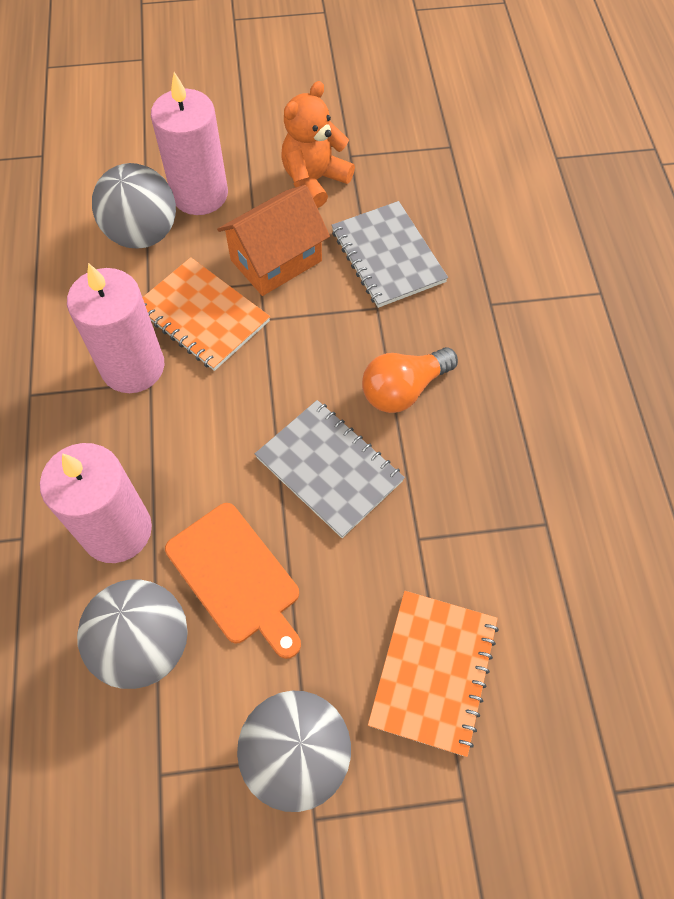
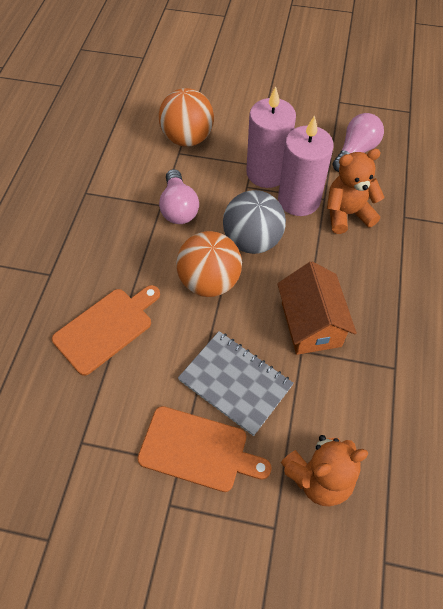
grey ball: 3 -> 1
grey notebook: 2 -> 1
orange ball: 0 -> 2
orange cutting board: 1 -> 2
orange light bulb: 1 -> 0
orange notebook: 2 -> 0
orange teddy bear: 1 -> 2
pink candle: 3 -> 2
pink light bulb: 0 -> 2

